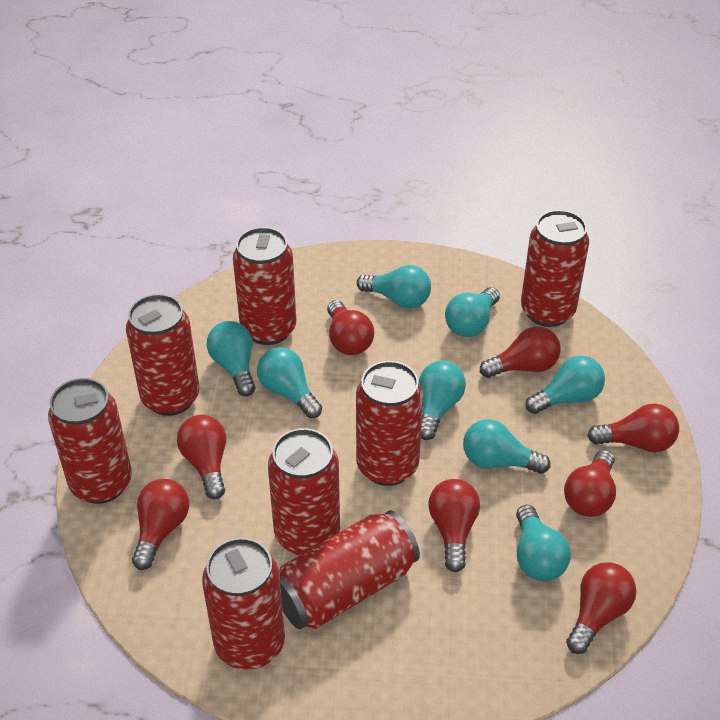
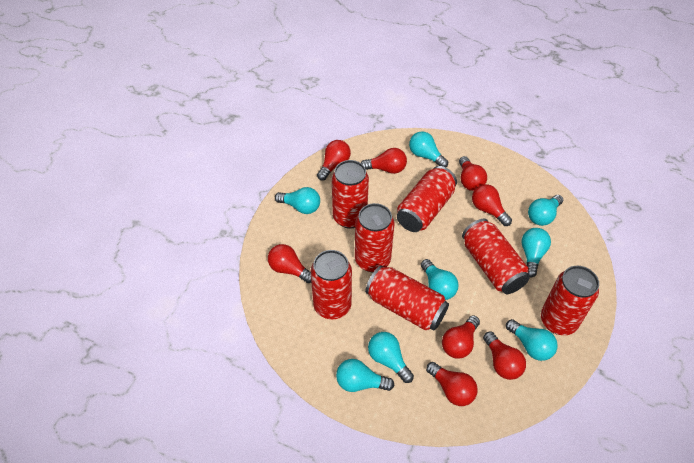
red can: 8 -> 7

